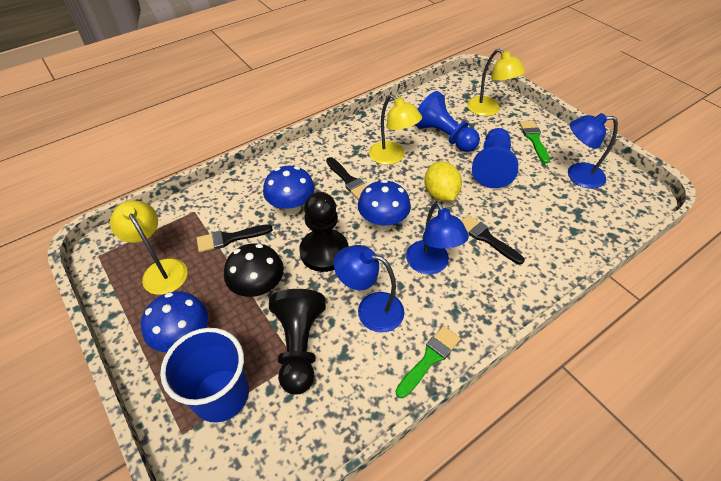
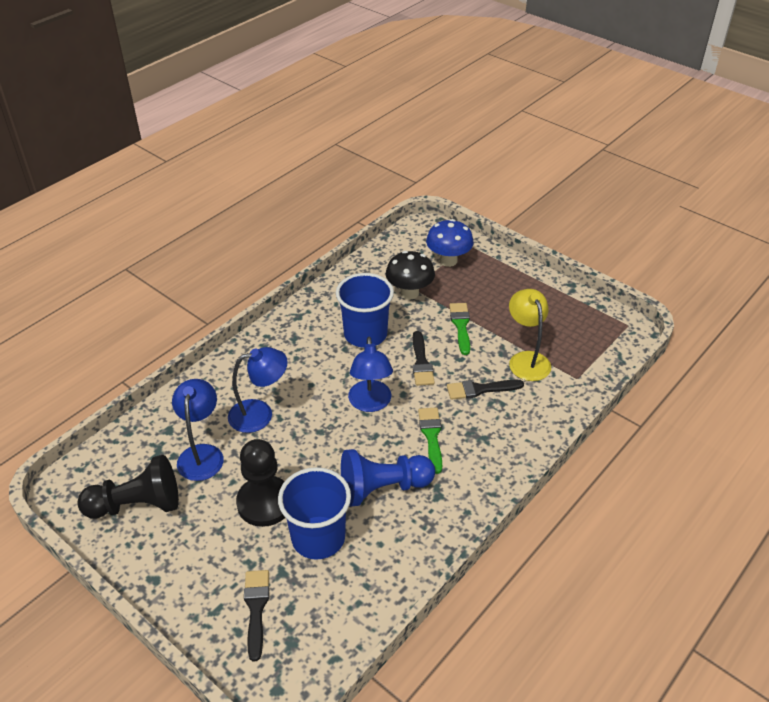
blue cup: 1 -> 2
blue mushroom: 3 -> 1
blue pawn: 2 -> 1
yellow lamp: 3 -> 1
yellow lemon: 1 -> 0

